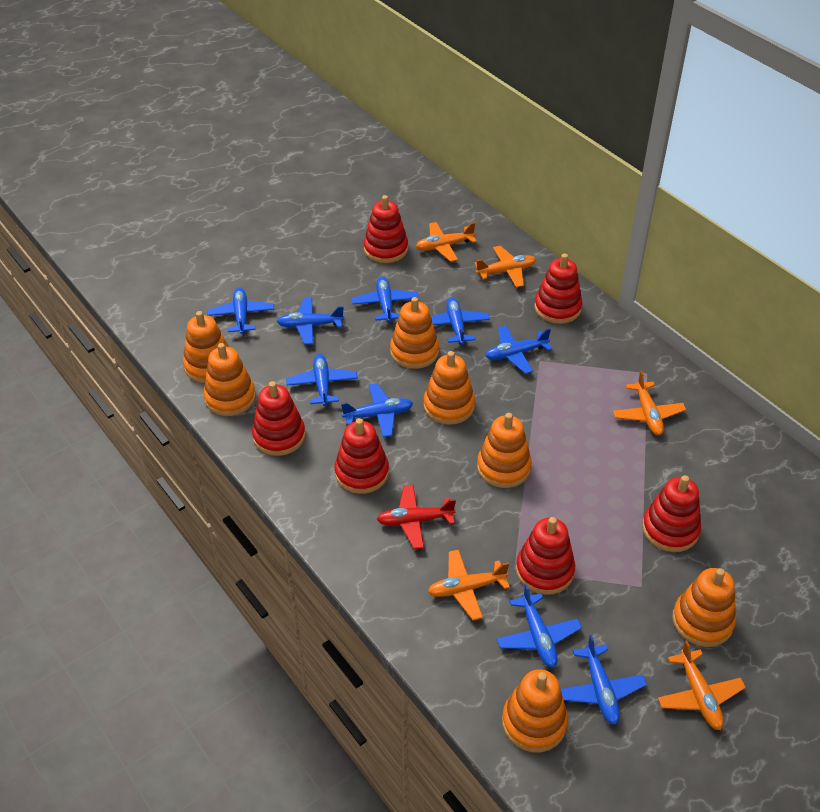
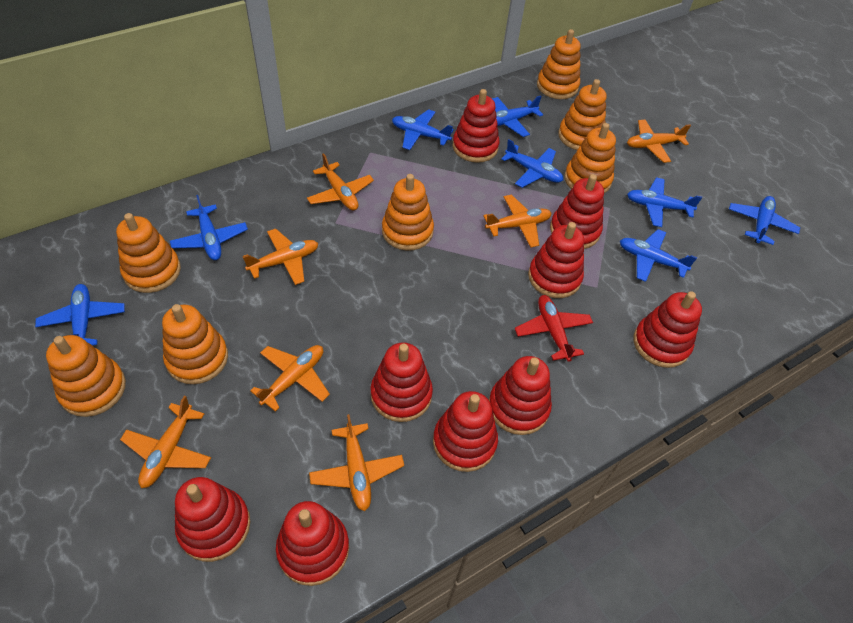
blue plane: 9 -> 8
orange plane: 5 -> 7
red stacking toy: 6 -> 9

